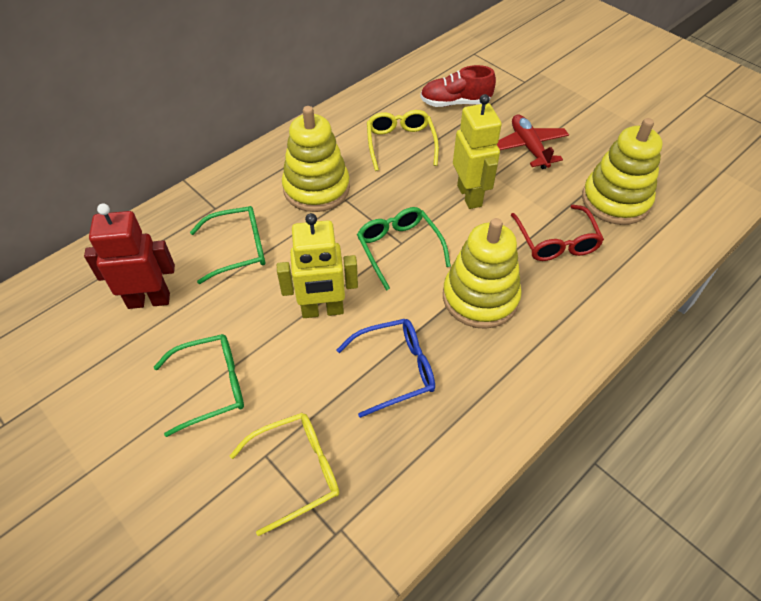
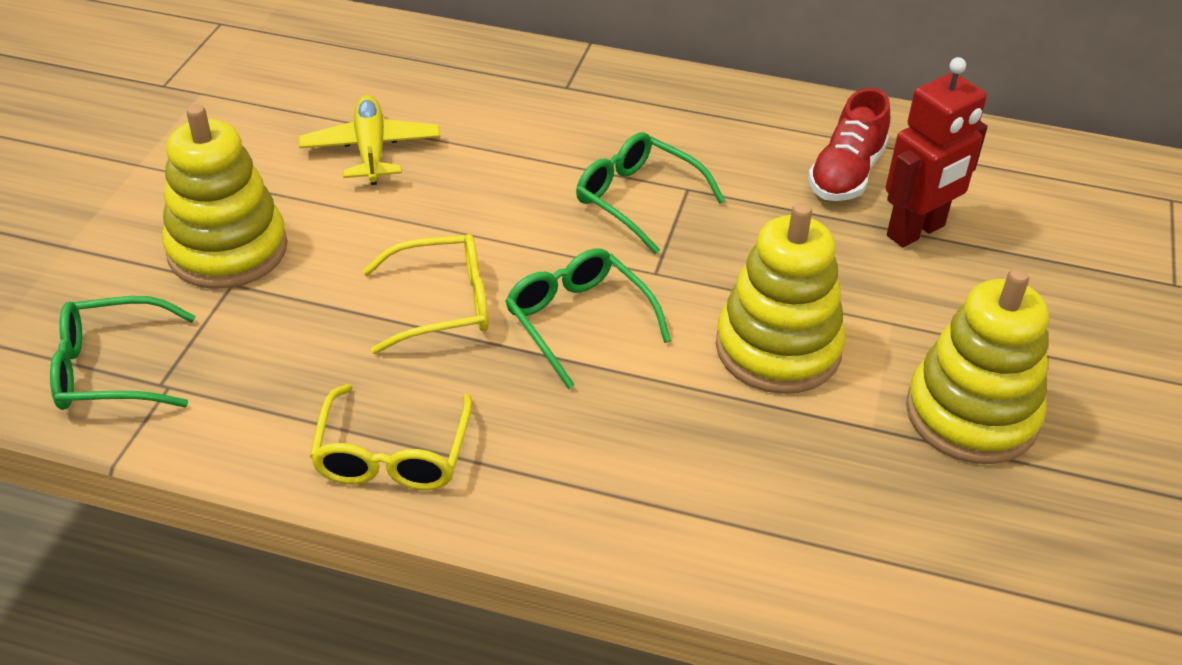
blue glasses: 1 -> 0
red glasses: 1 -> 0
red plane: 1 -> 0
yellow plane: 0 -> 1
yellow robot: 2 -> 0

